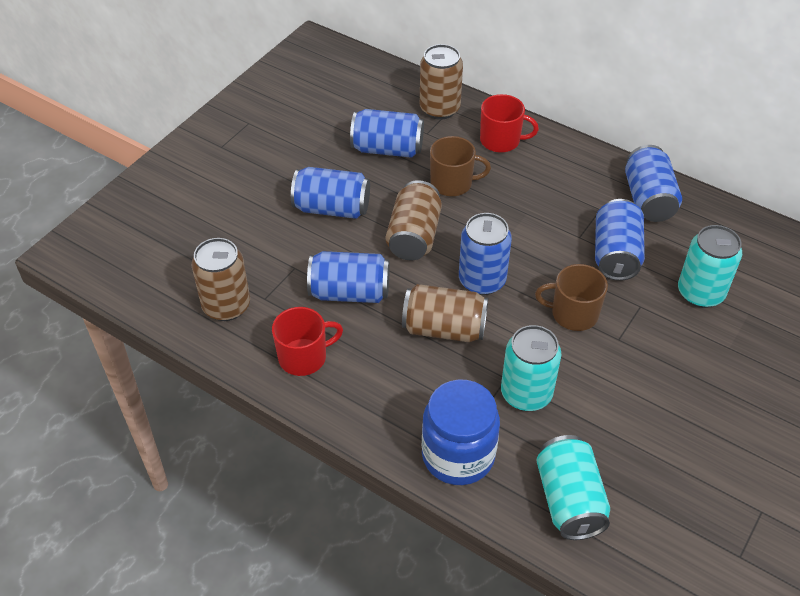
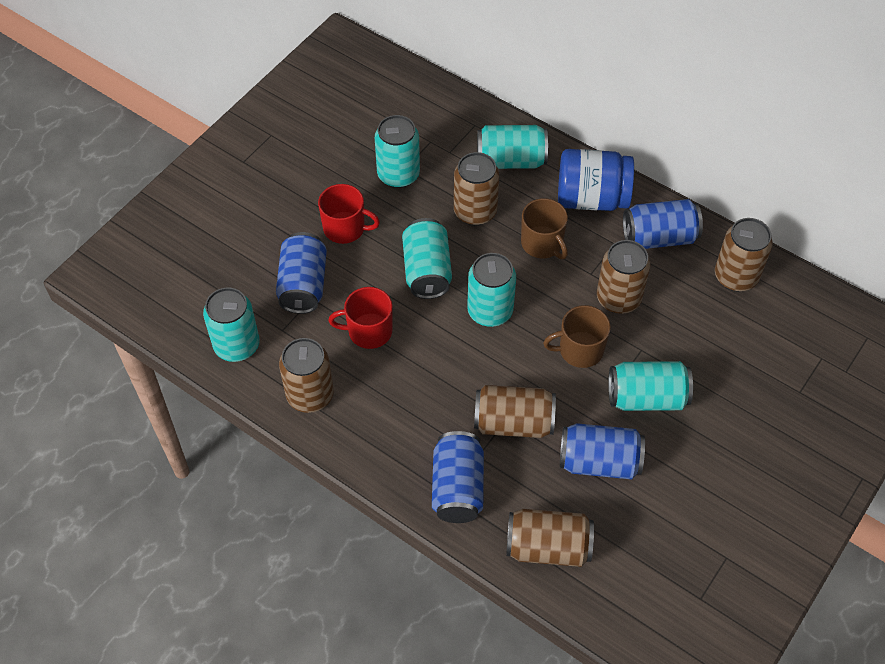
blue can: 6 -> 4
brown can: 4 -> 6
turquoise can: 3 -> 6

